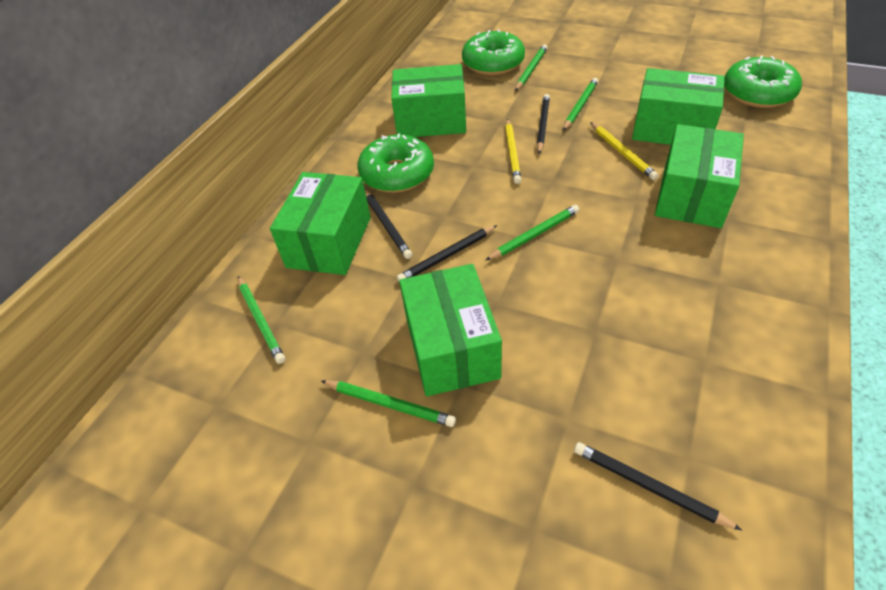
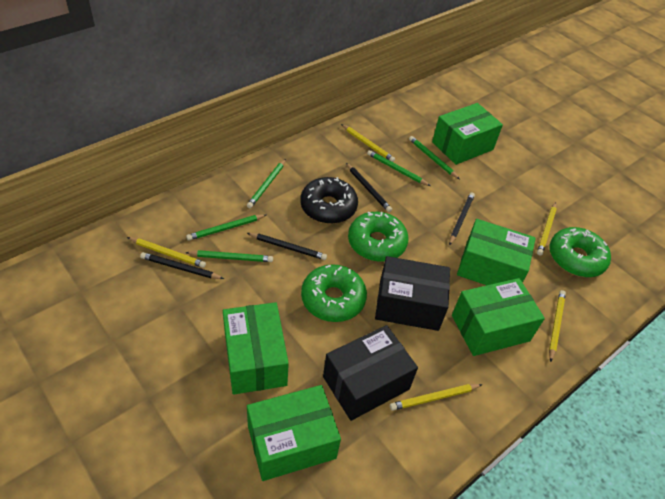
black box: 0 -> 2
black donut: 0 -> 1
yellow pencil: 2 -> 5

